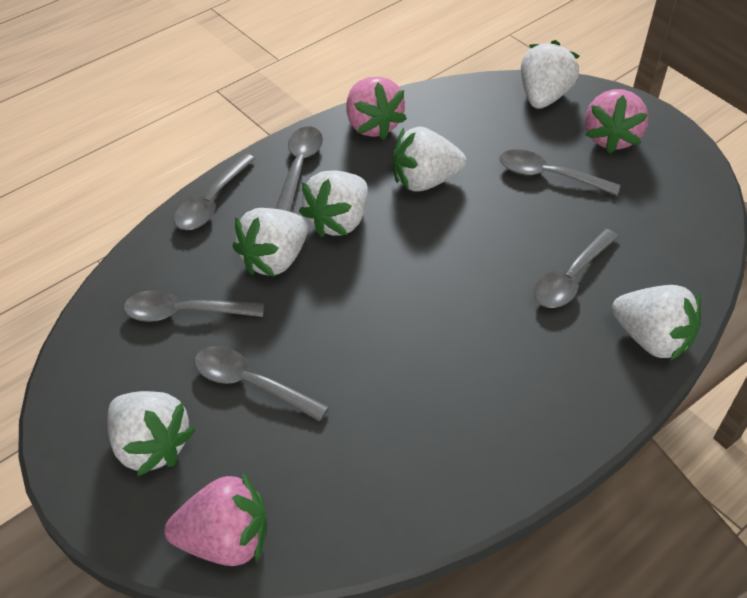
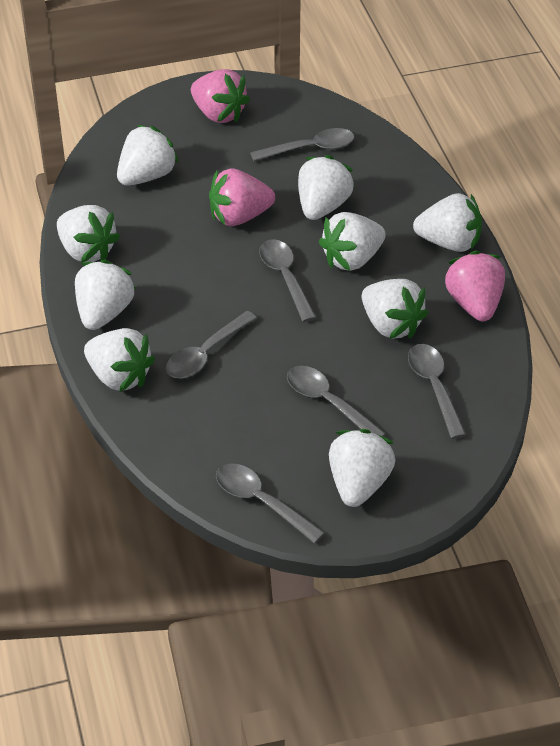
white strawberry: 6 -> 9

